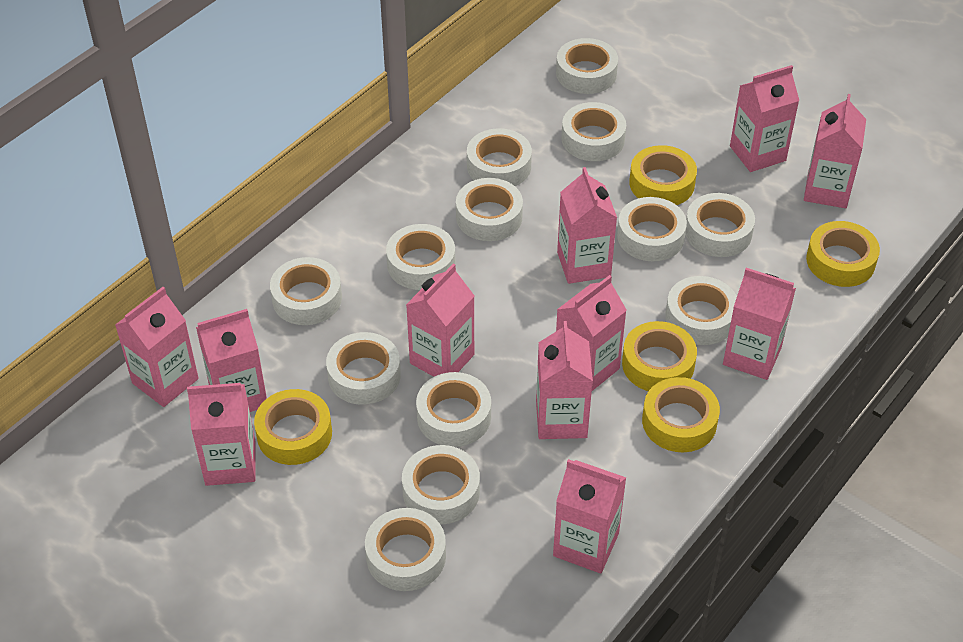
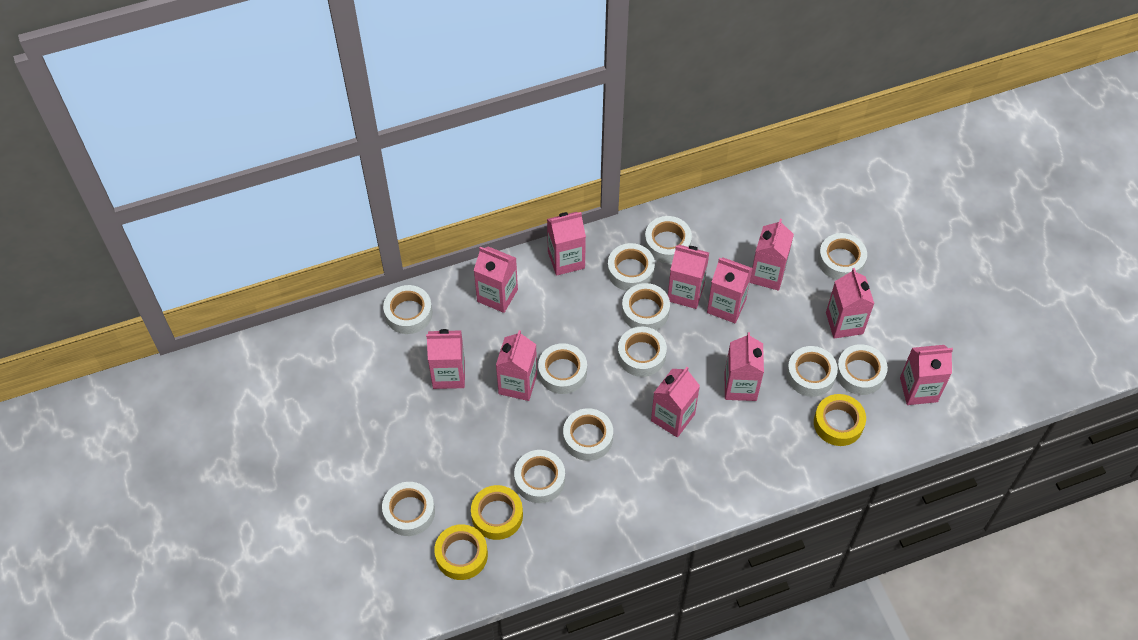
white tape: 13 -> 12
yellow tape: 5 -> 3

